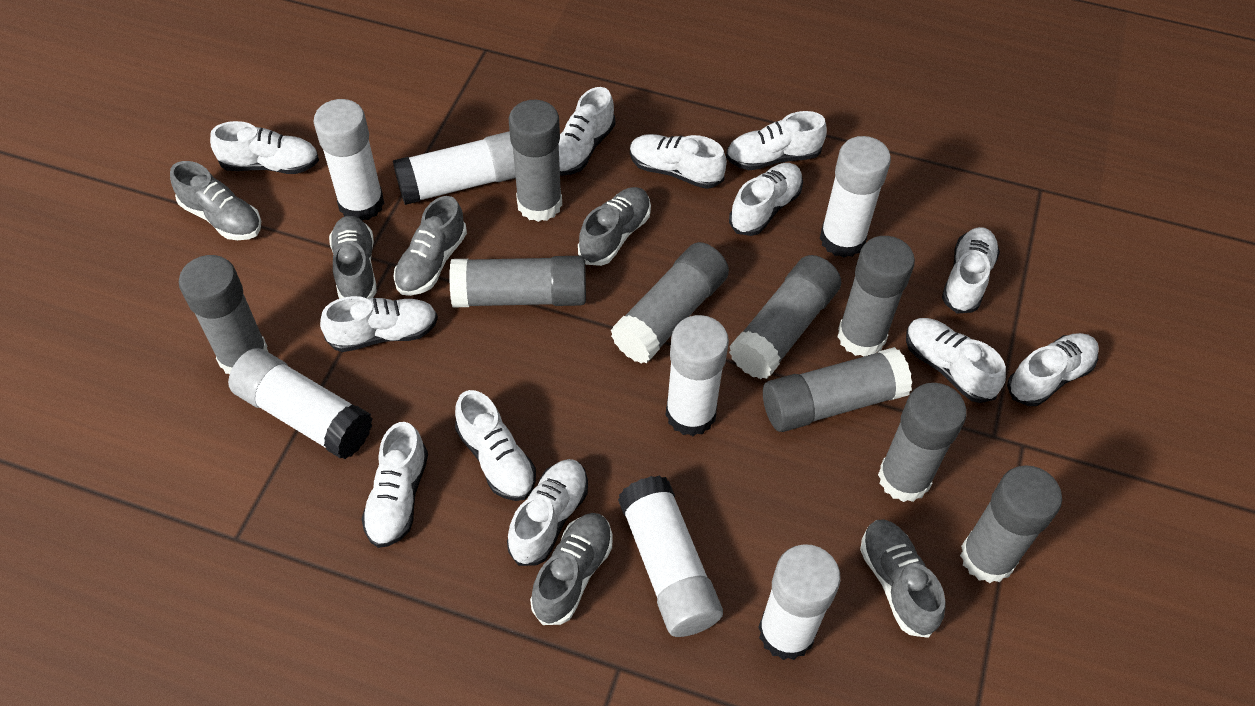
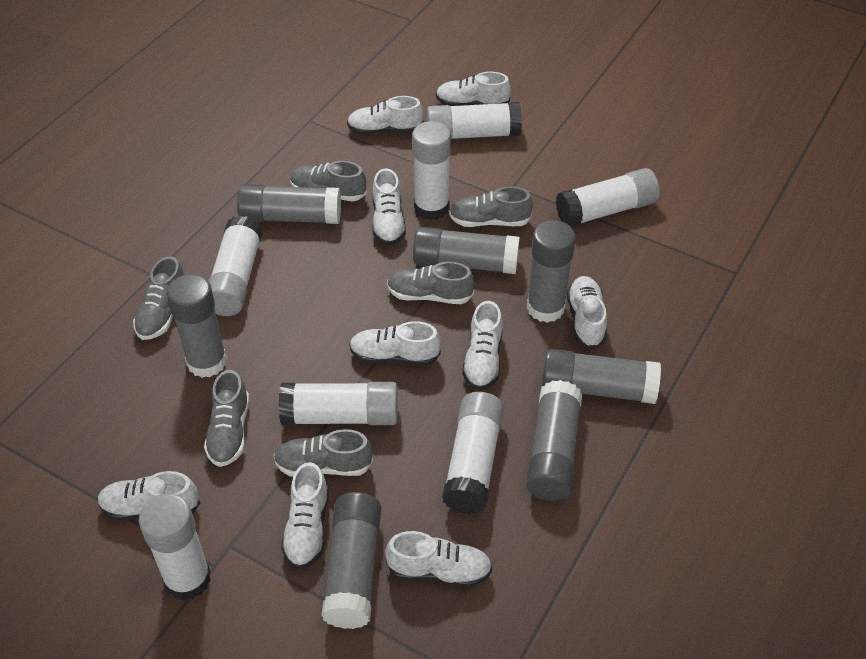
grey glue stick: 9 -> 7
white shoe: 12 -> 9

